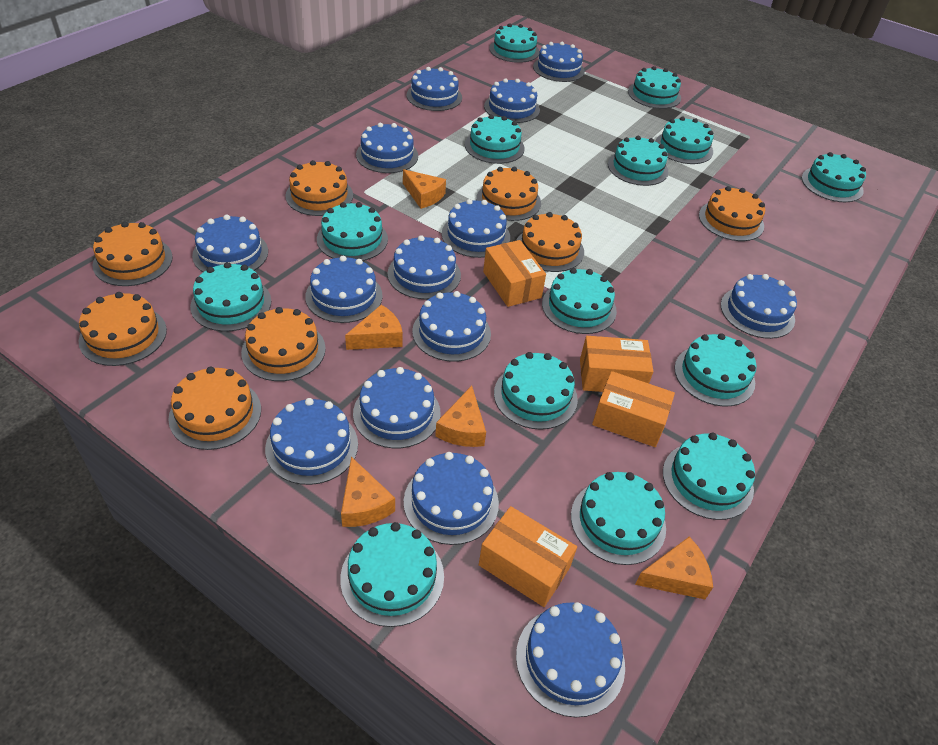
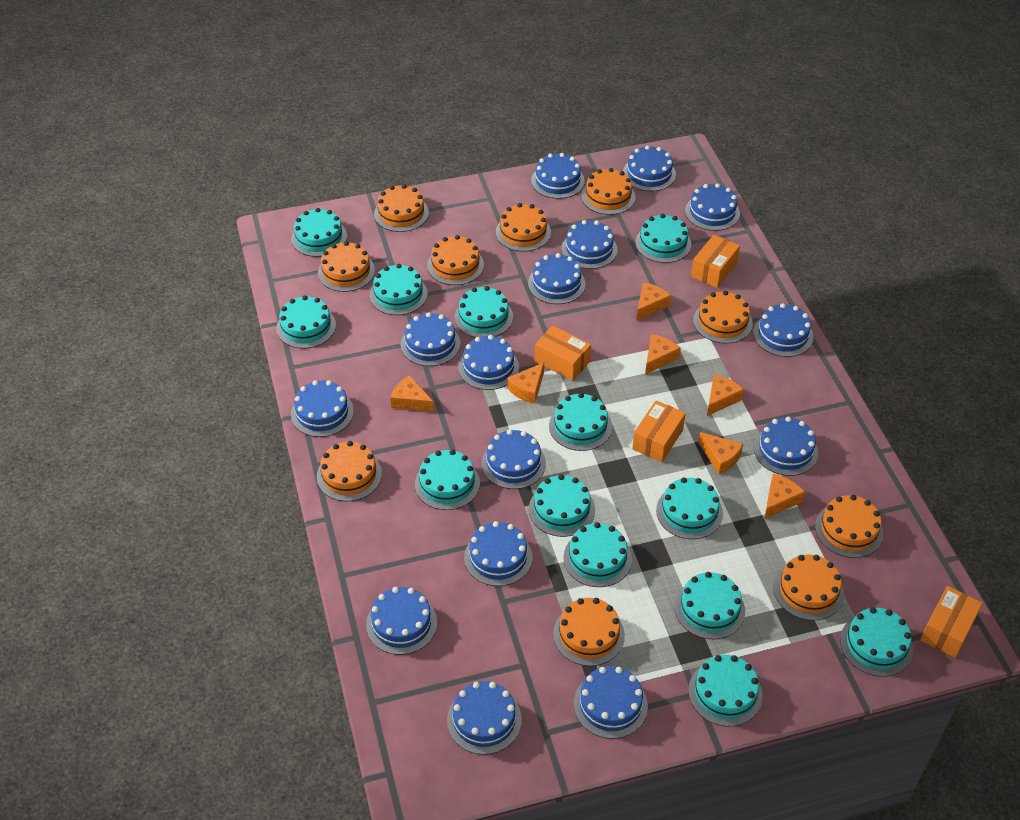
blue cake: 14 -> 15
orange cake: 8 -> 10
orange cheese: 5 -> 7
turquoise cake: 14 -> 13

